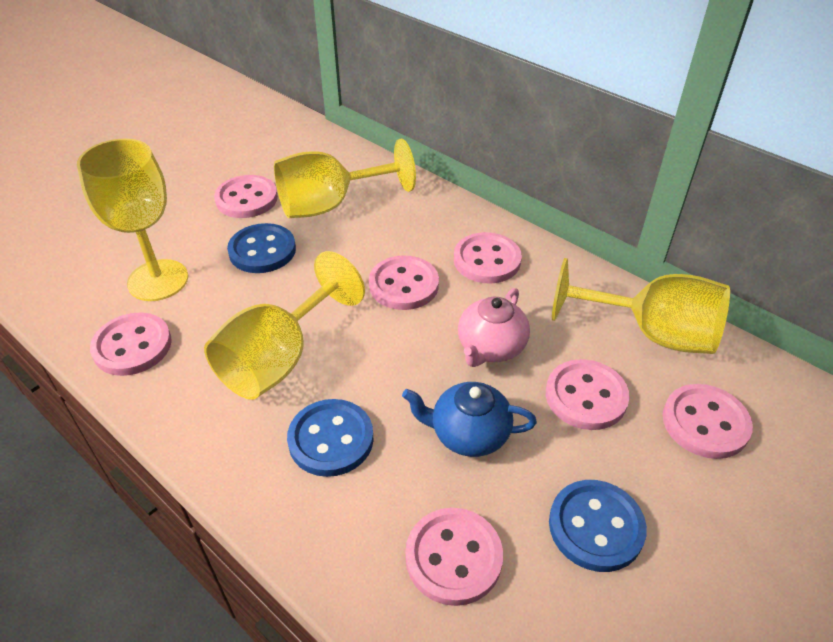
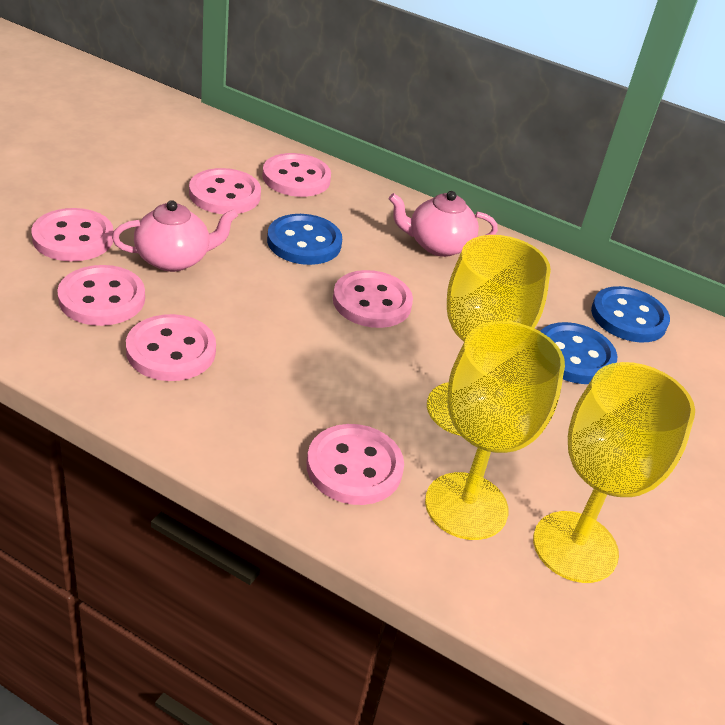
blue teapot: 1 -> 0
pink teapot: 1 -> 2
yellow goblet: 4 -> 3

